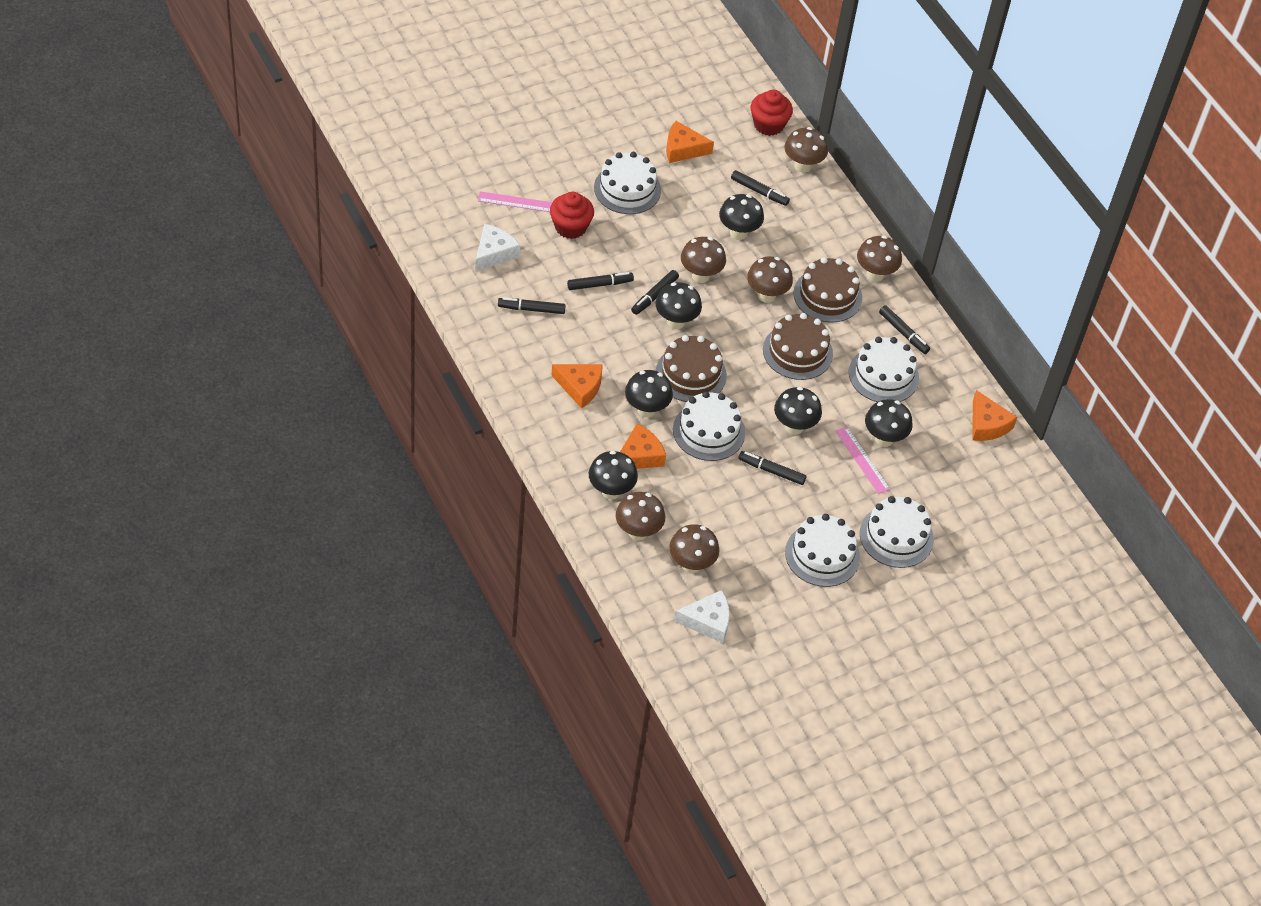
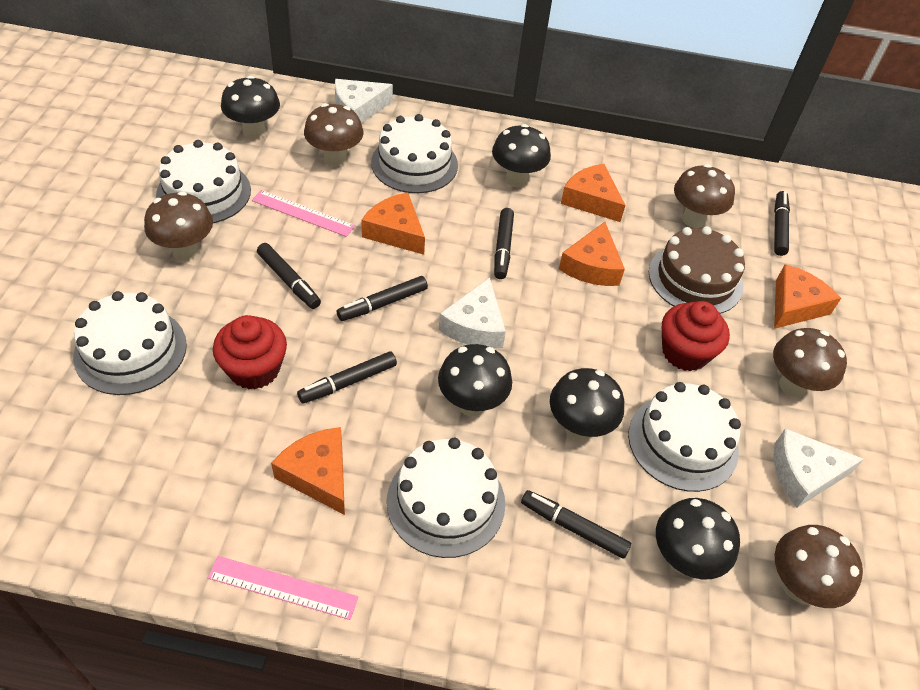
black mushroom: 6 -> 5
brown cake: 3 -> 1
brown mushroom: 6 -> 5
orange cheese: 4 -> 5
white cheese: 2 -> 3

